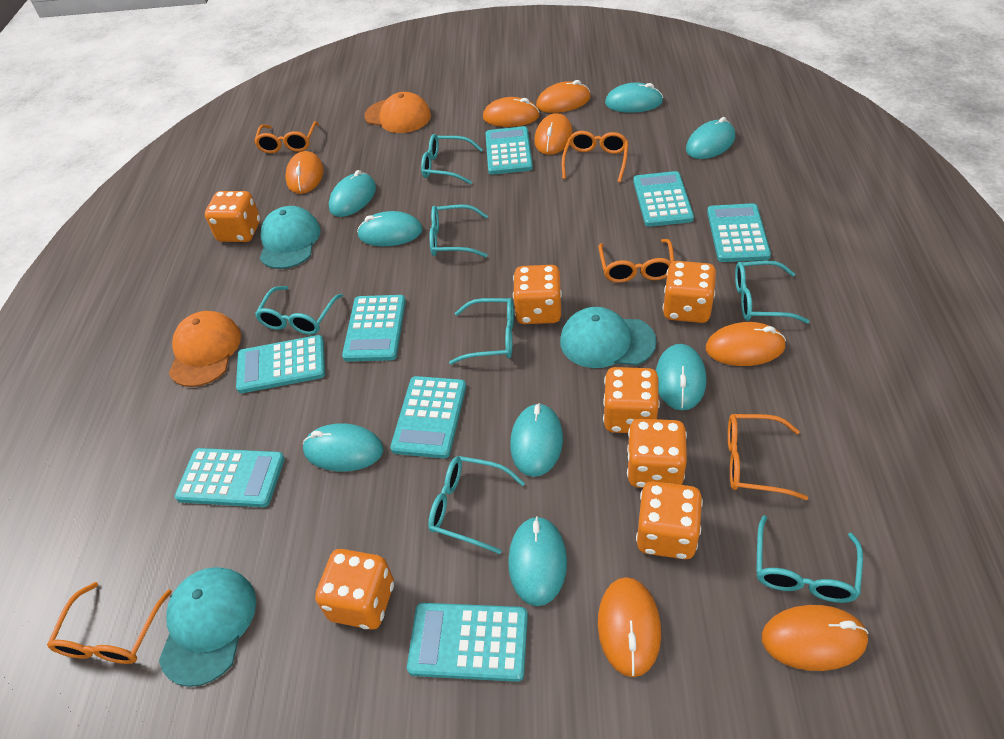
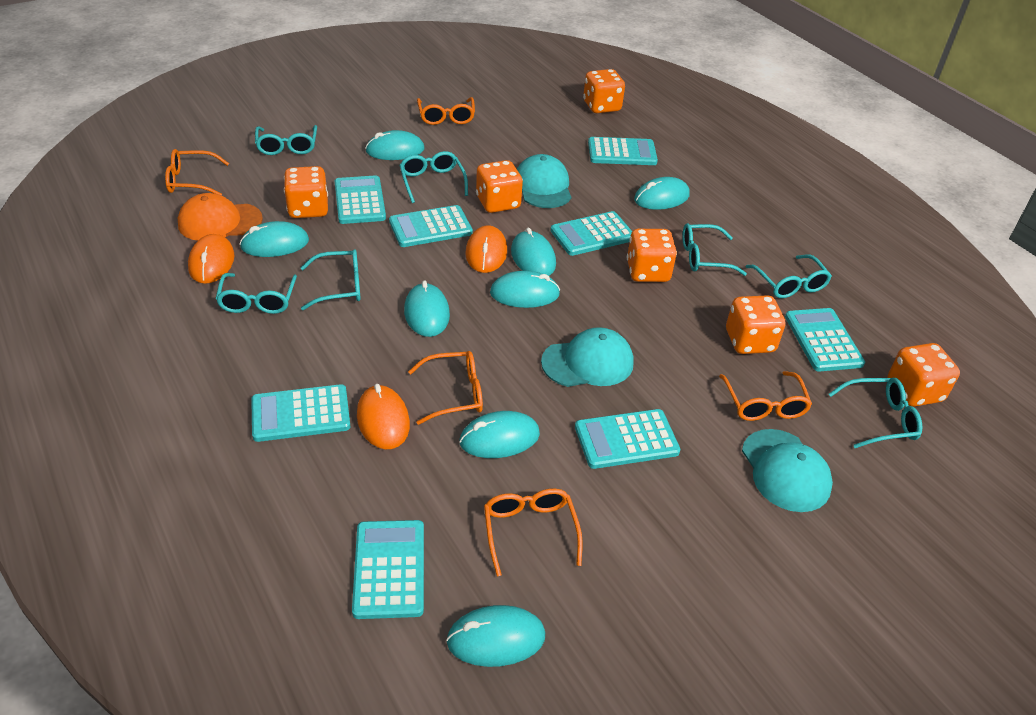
orange cap: 2 -> 1
orange dice: 7 -> 6
orange mouse: 7 -> 3

